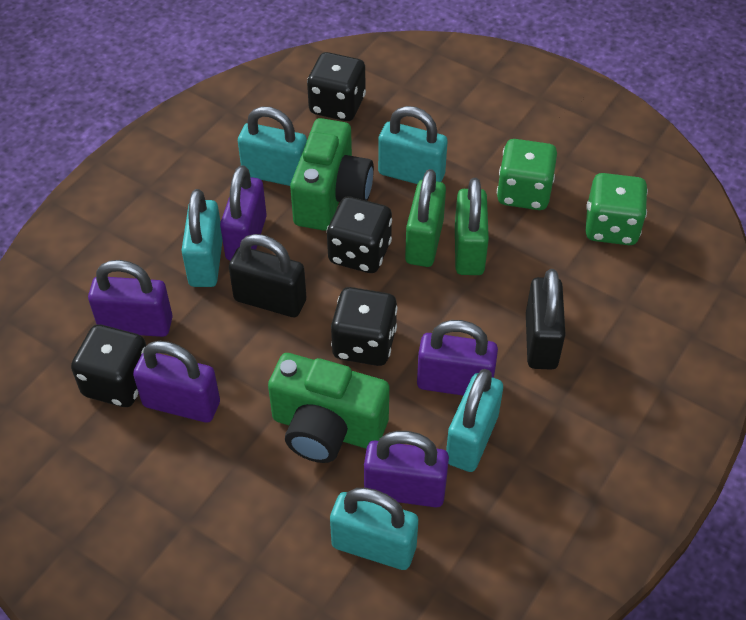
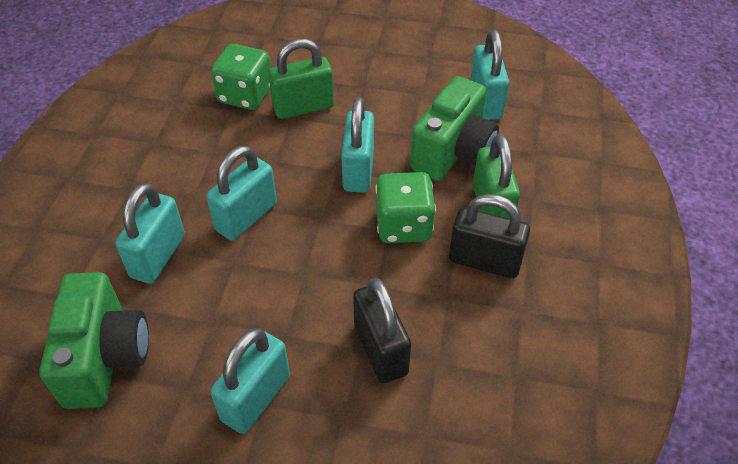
black dice: 4 -> 0
purple padlock: 5 -> 0

